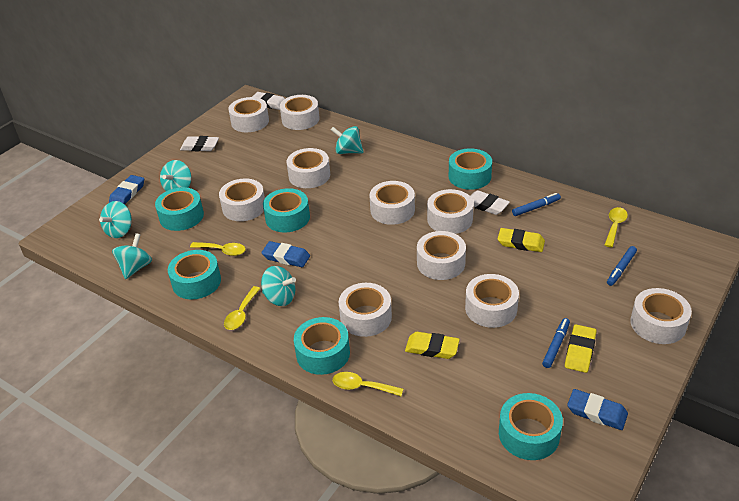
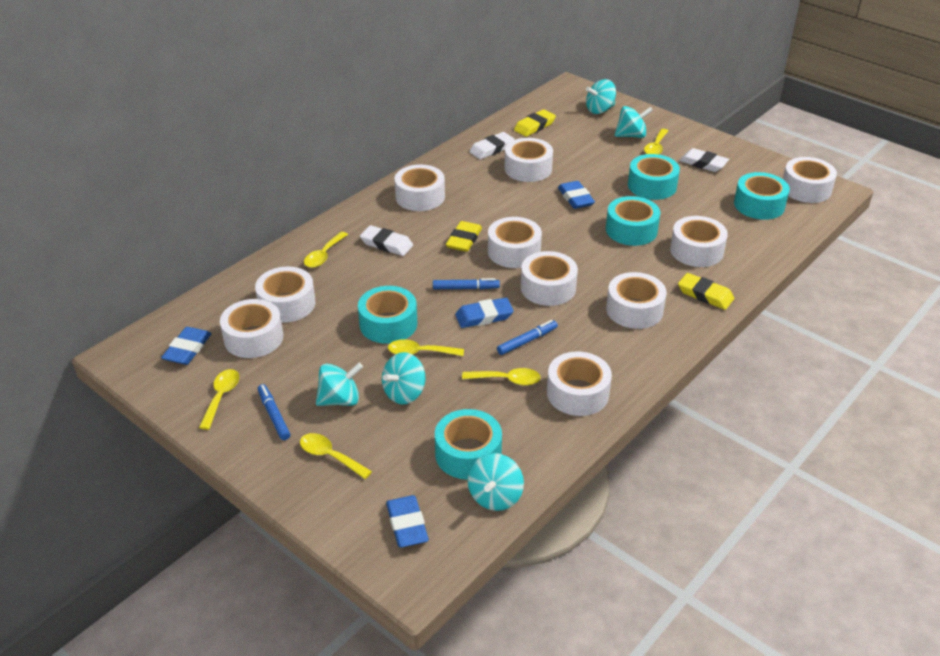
blue eraser: 3 -> 4
turquoise tape: 6 -> 5
yellow spoon: 4 -> 6

